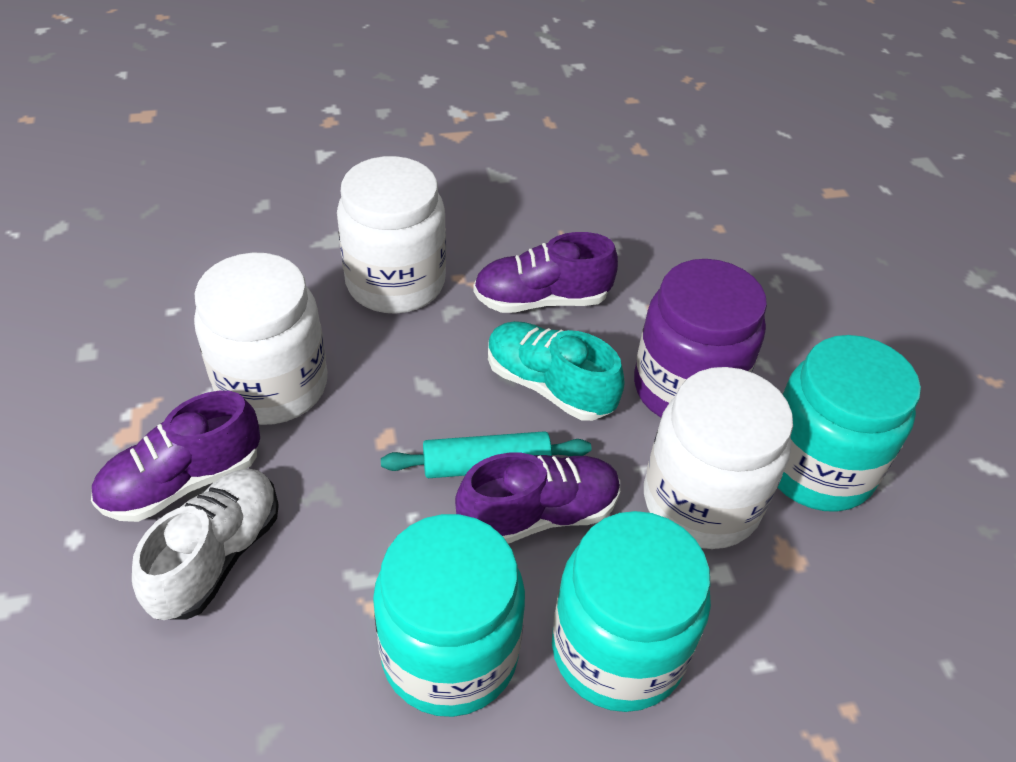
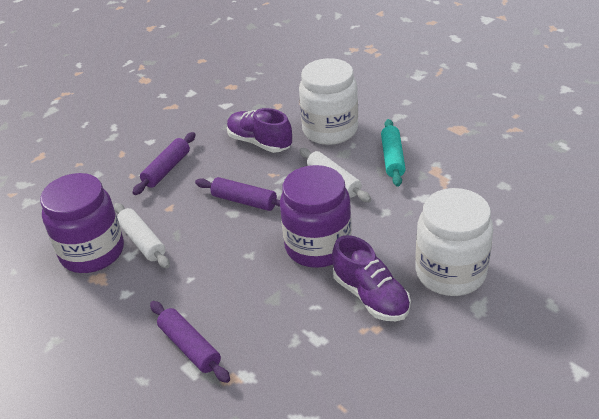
purple jar: 1 -> 2
purple rolling pin: 0 -> 3
purple shoe: 3 -> 2
turquoise jar: 3 -> 0
turquoise shoe: 1 -> 0
white jar: 3 -> 2
white rolling pin: 0 -> 2
white shoe: 1 -> 0

